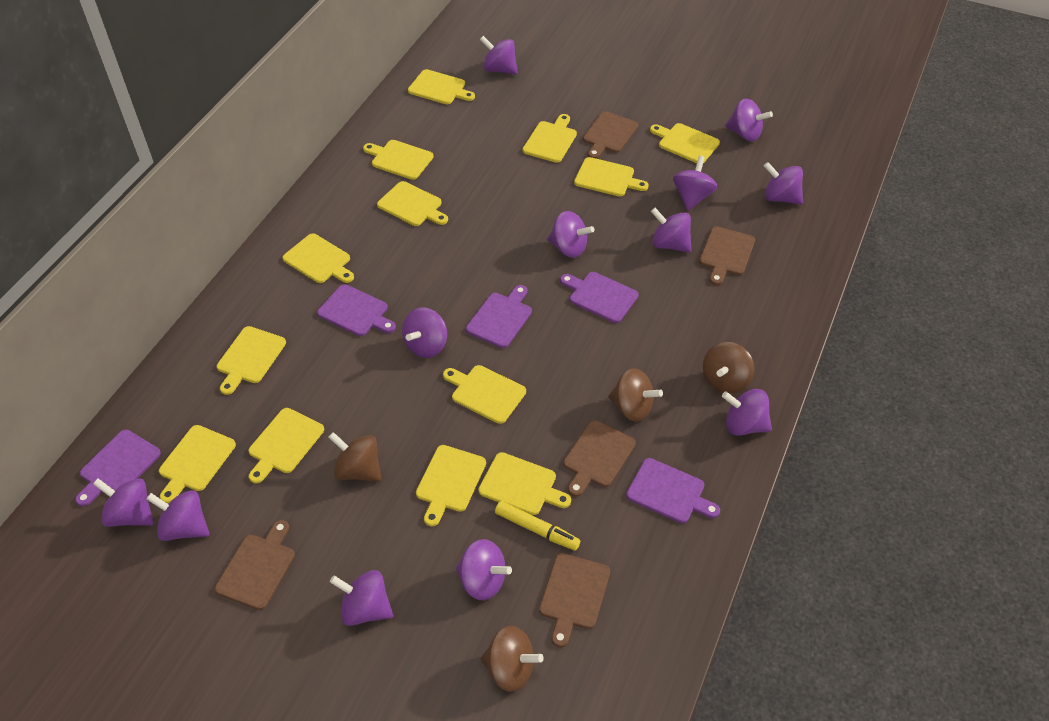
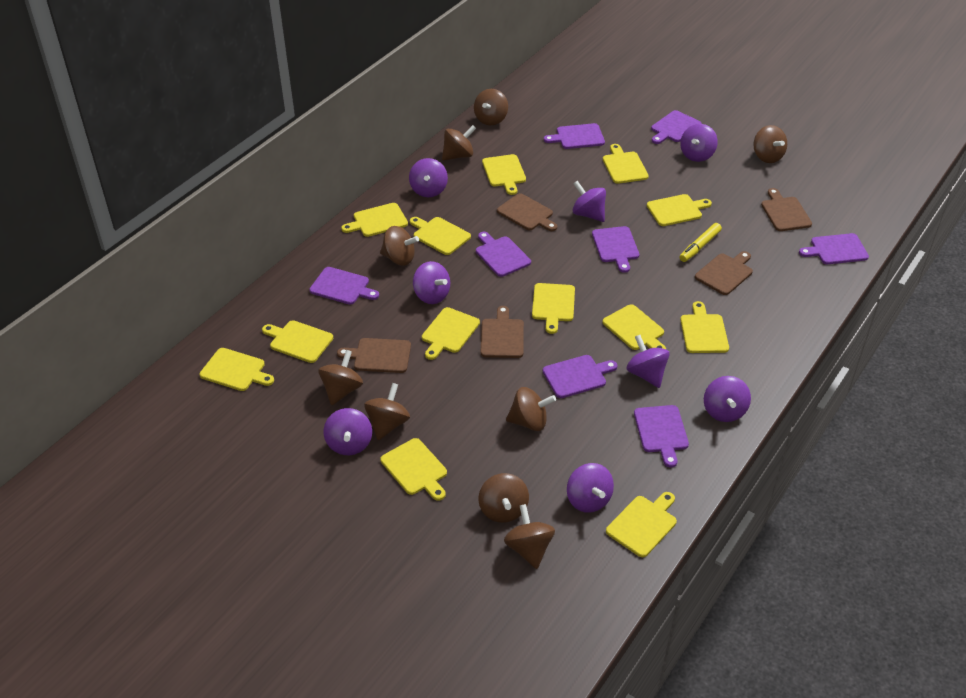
brown spinning top: 4 -> 9
purple cutting board: 5 -> 8
purple spinning top: 12 -> 8

